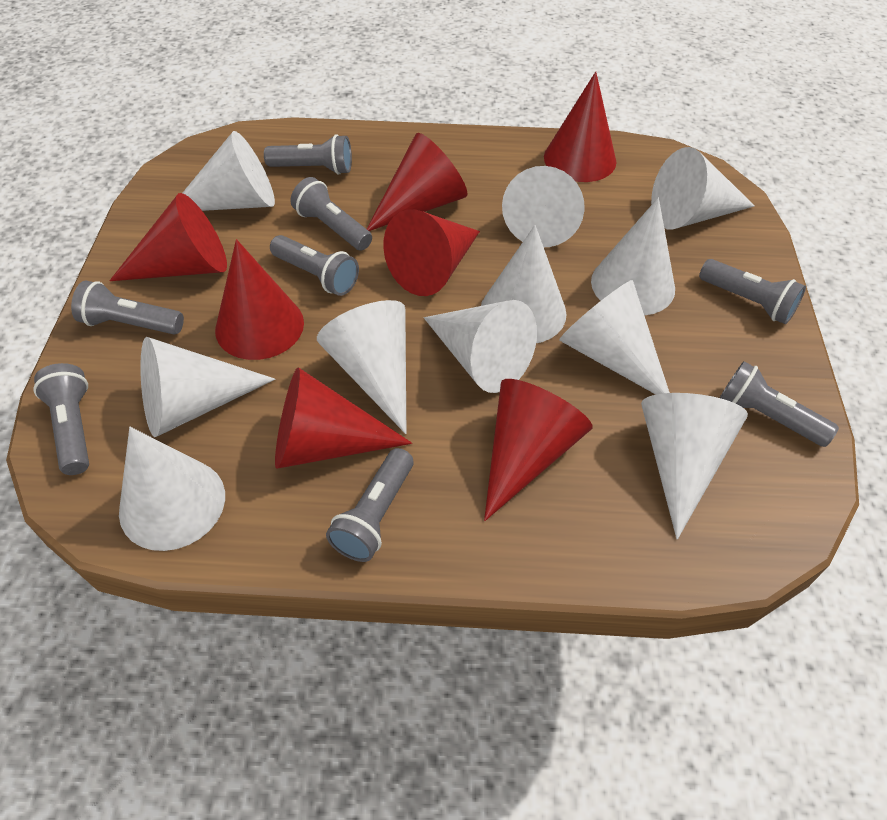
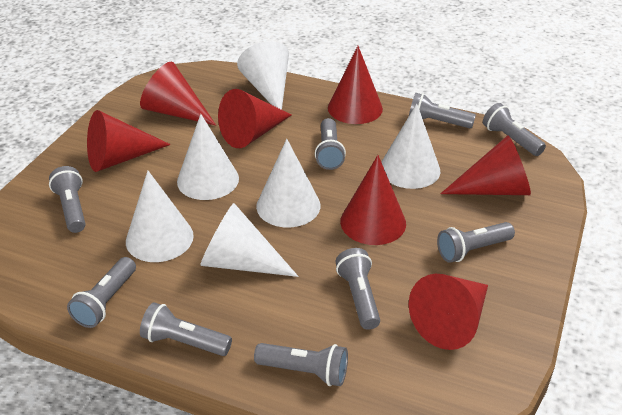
grey flashlight: 8 -> 9
white cone: 11 -> 6

